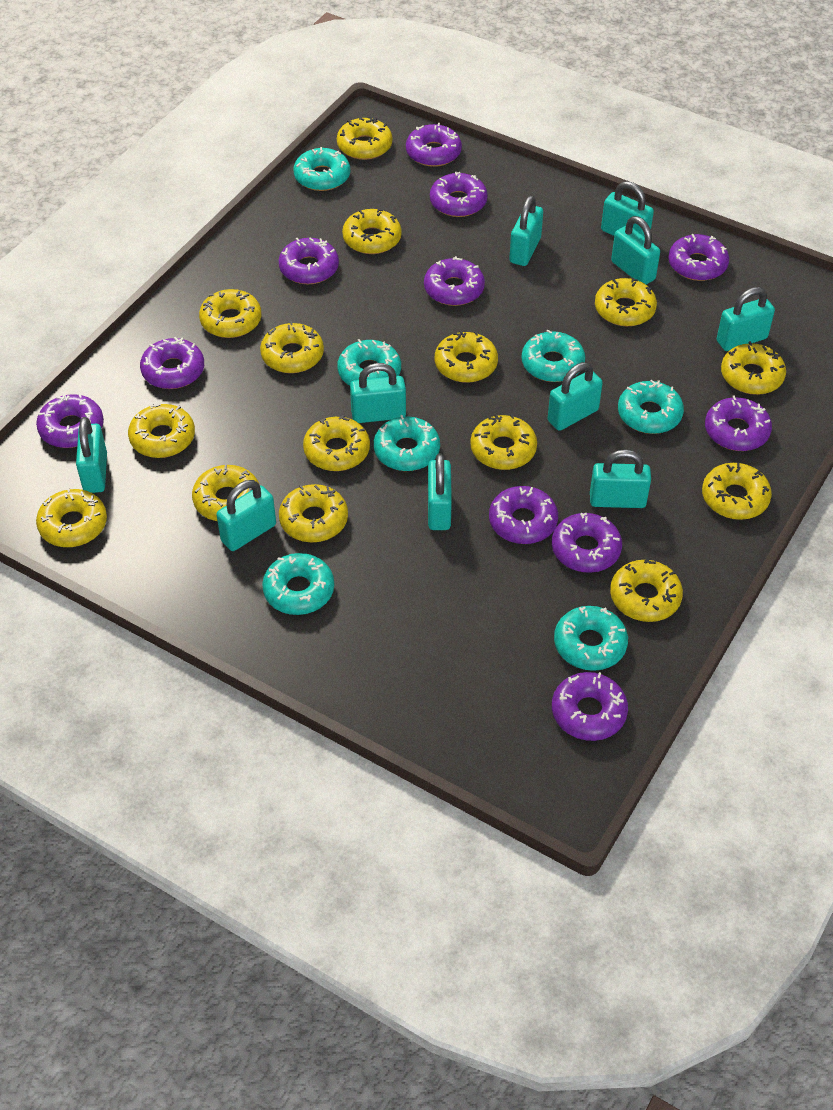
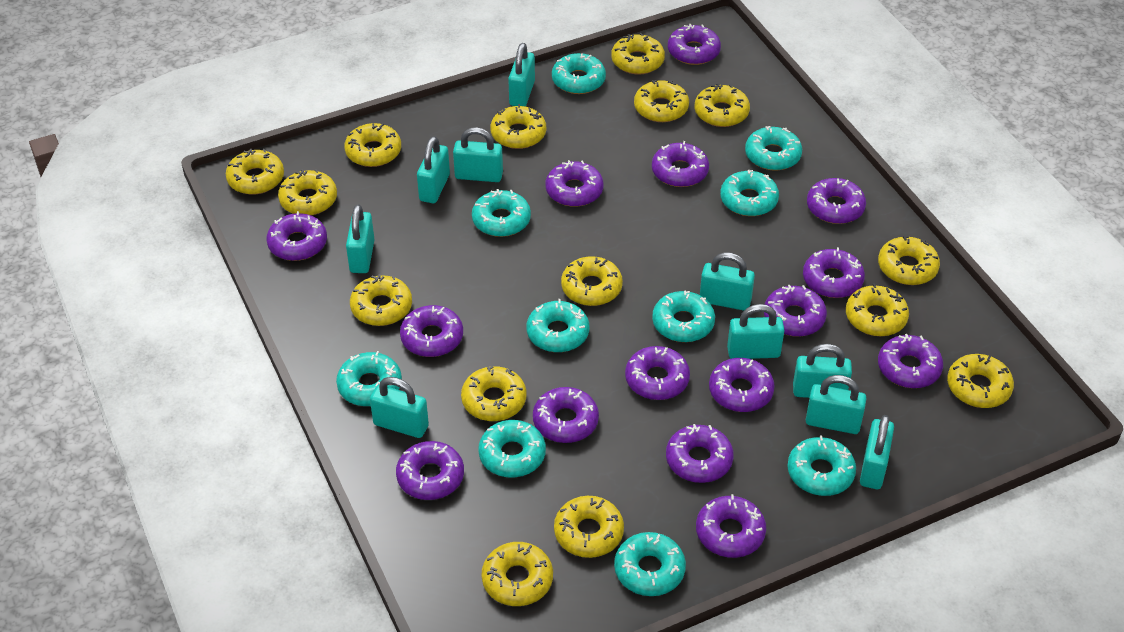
purple donut: 11 -> 15
turquoise donut: 7 -> 10

